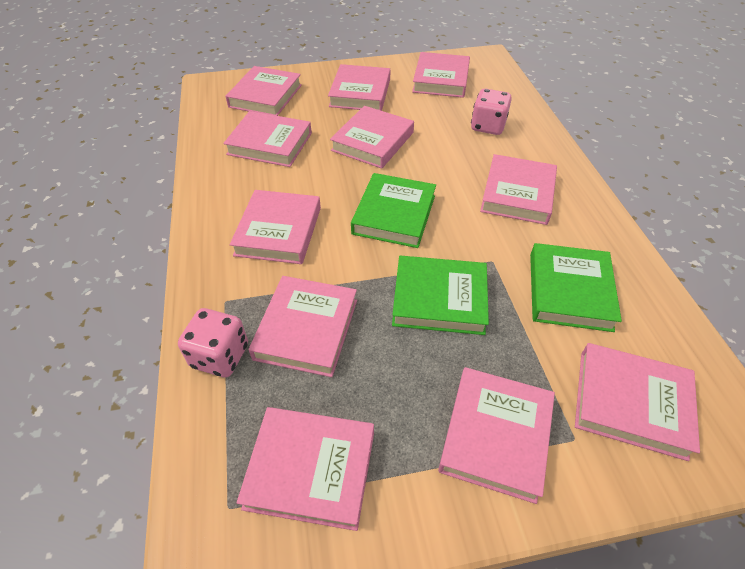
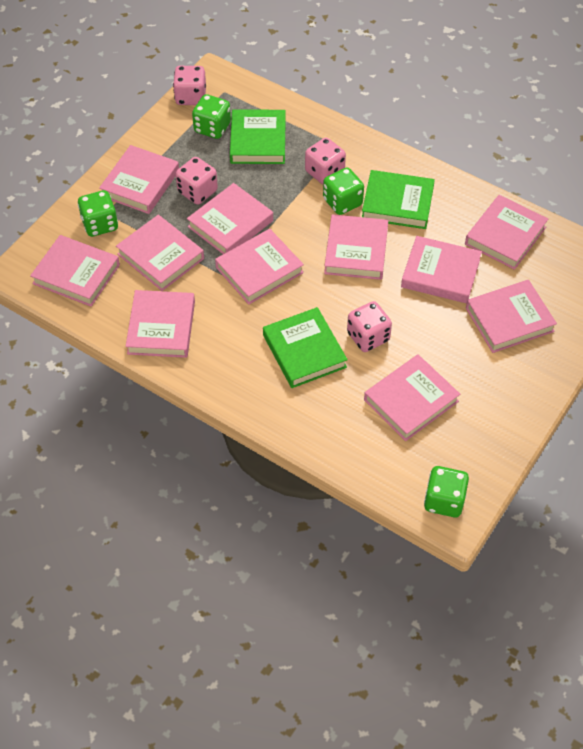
green dice: 0 -> 4
pink dice: 2 -> 4

